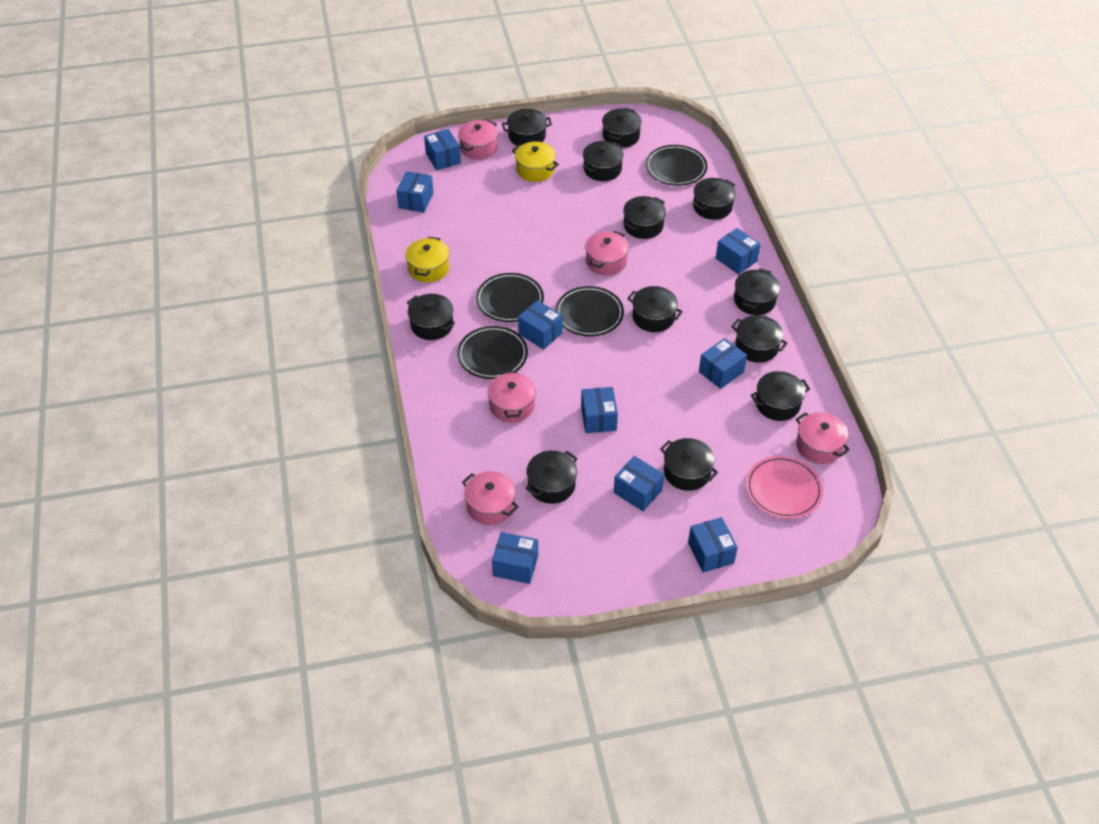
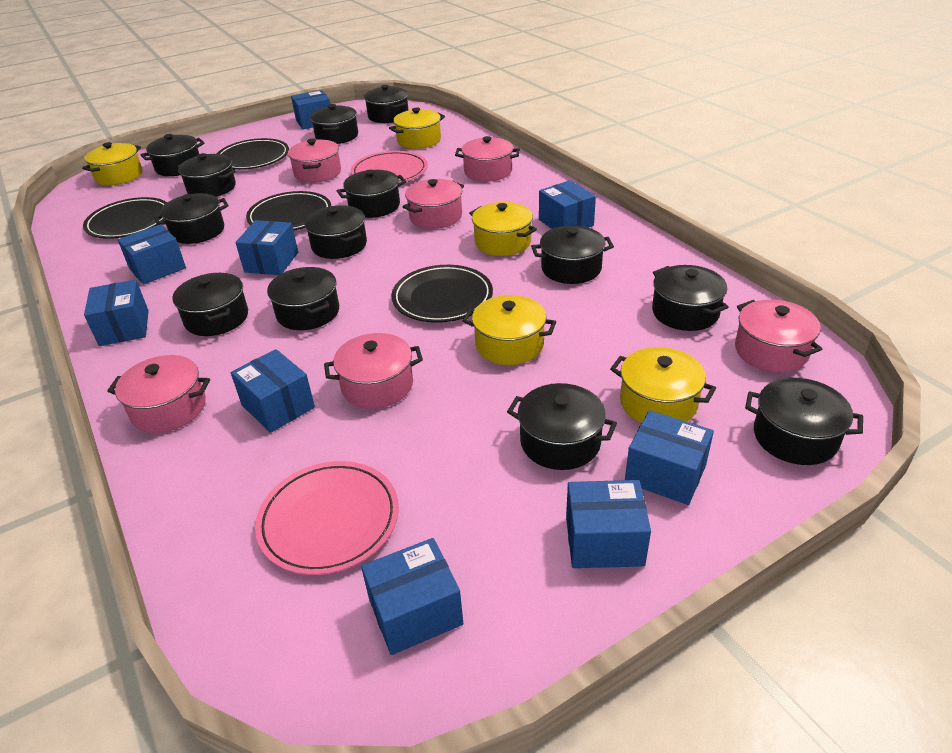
black pot: 12 -> 13
pink plate: 1 -> 2
pink pot: 5 -> 6
yellow pot: 2 -> 5

